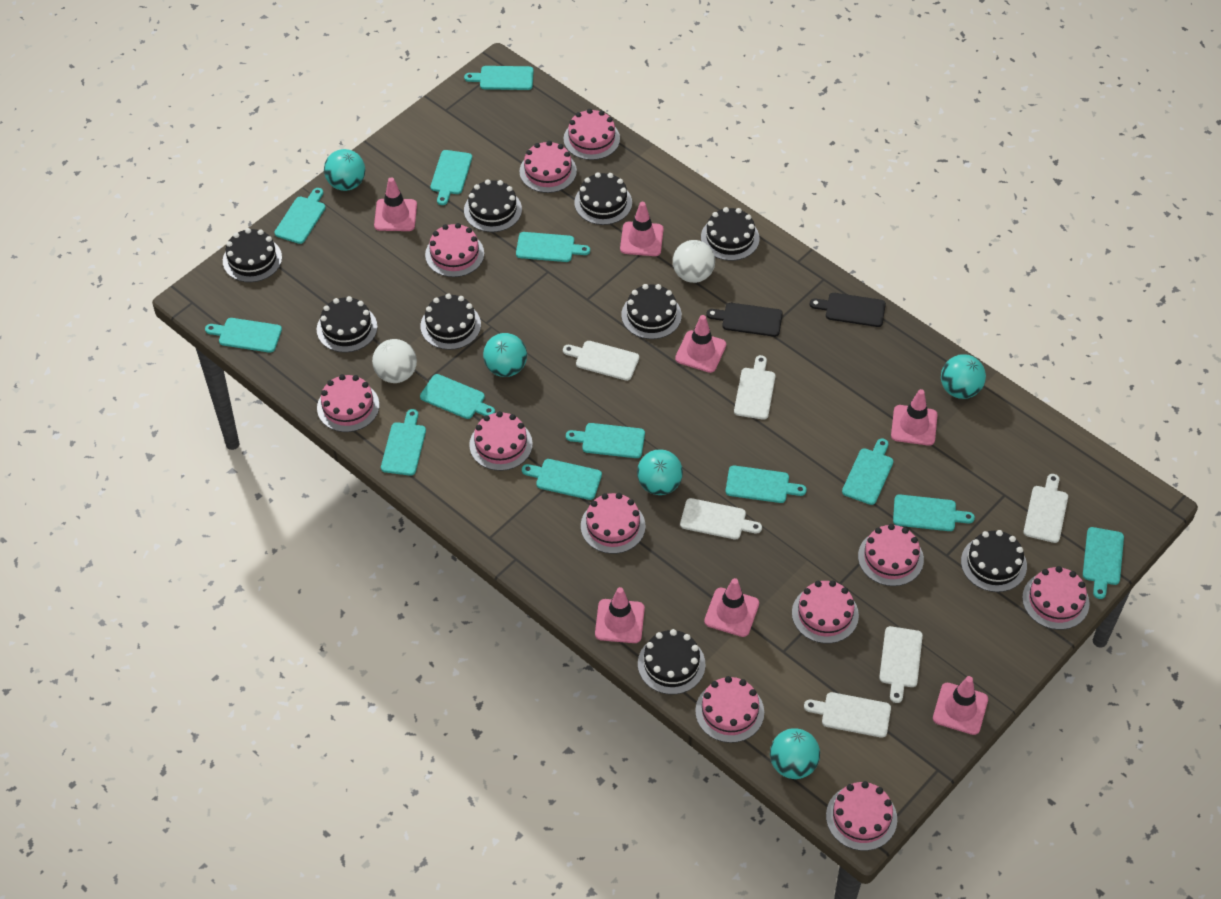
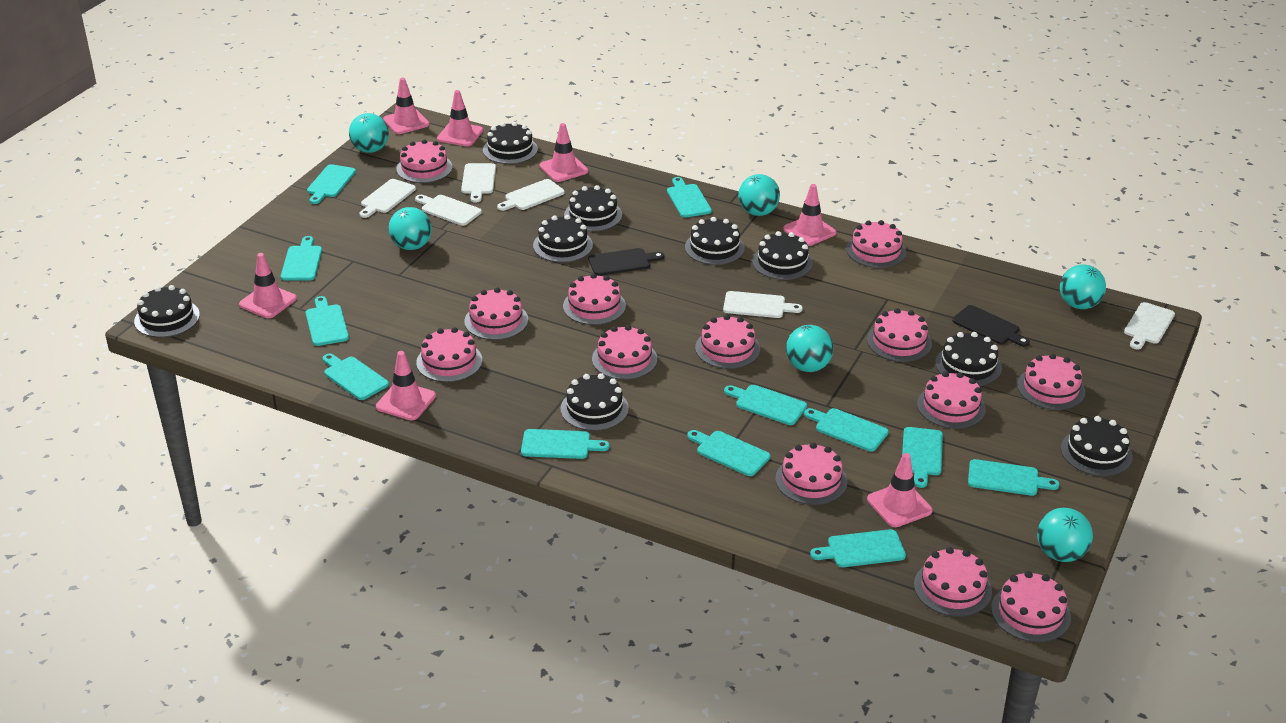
pink cake: 11 -> 13
turquoise ball: 5 -> 6
turquoise cutting board: 13 -> 12
white ball: 2 -> 0

